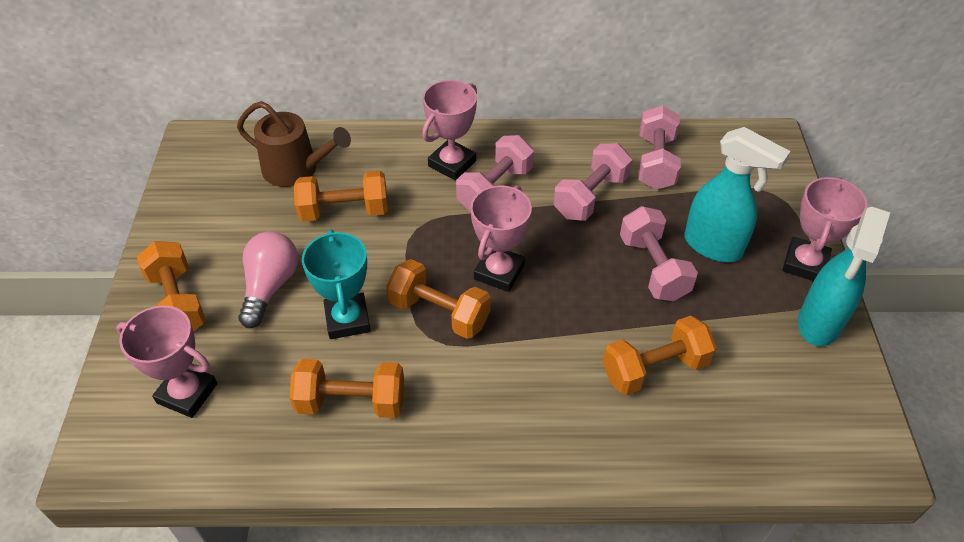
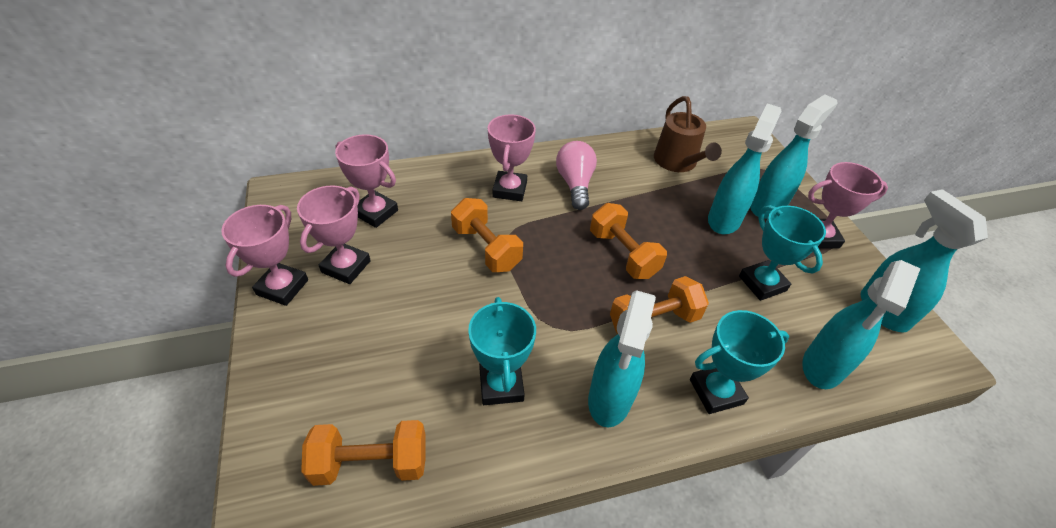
orange dumbbell: 5 -> 4
pink dumbbell: 4 -> 0
pink trophy: 4 -> 5
turquoise spray bottle: 2 -> 5
turquoise trophy: 1 -> 3

